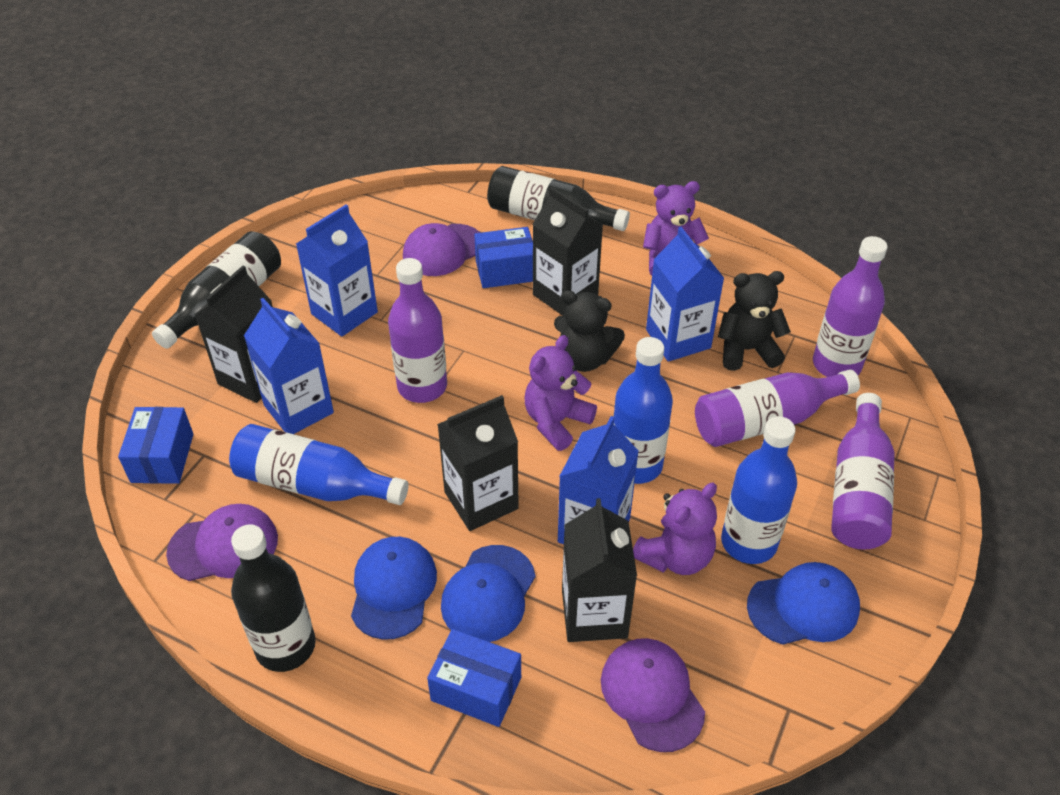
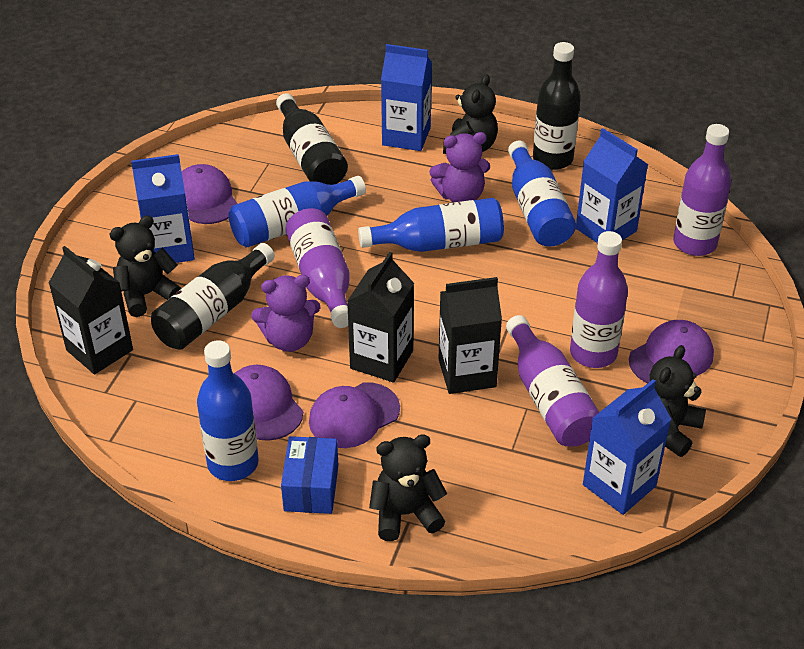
black carton: 4 -> 3
black teddy bear: 2 -> 4
blue bottle: 3 -> 4
blue box: 3 -> 1
blue cap: 3 -> 0
purple cap: 3 -> 4
purple teddy bear: 3 -> 2

